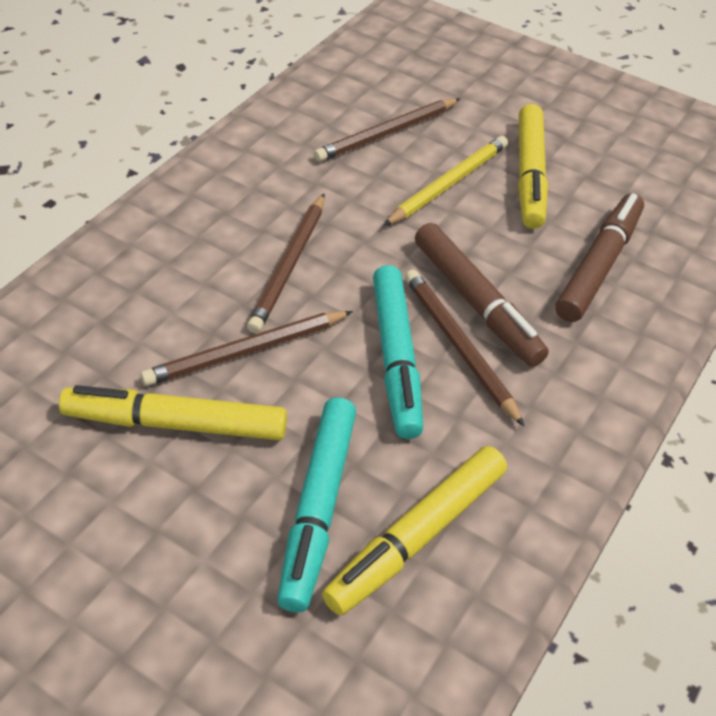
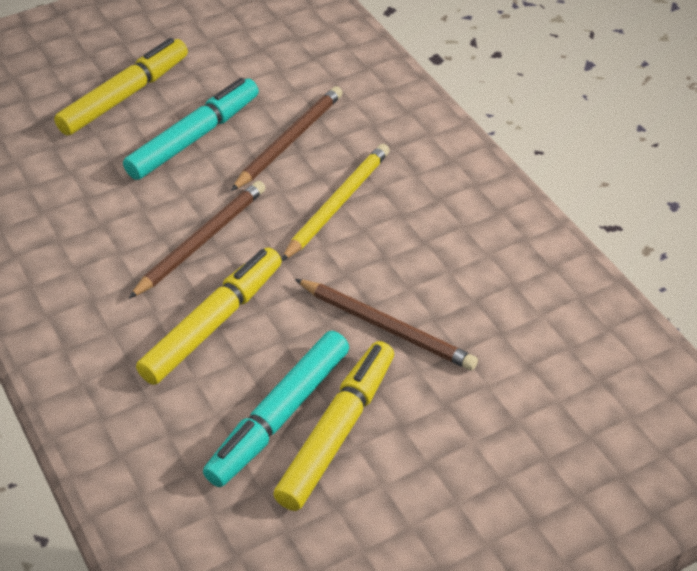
brown marker: 2 -> 0
brown pencil: 4 -> 3

